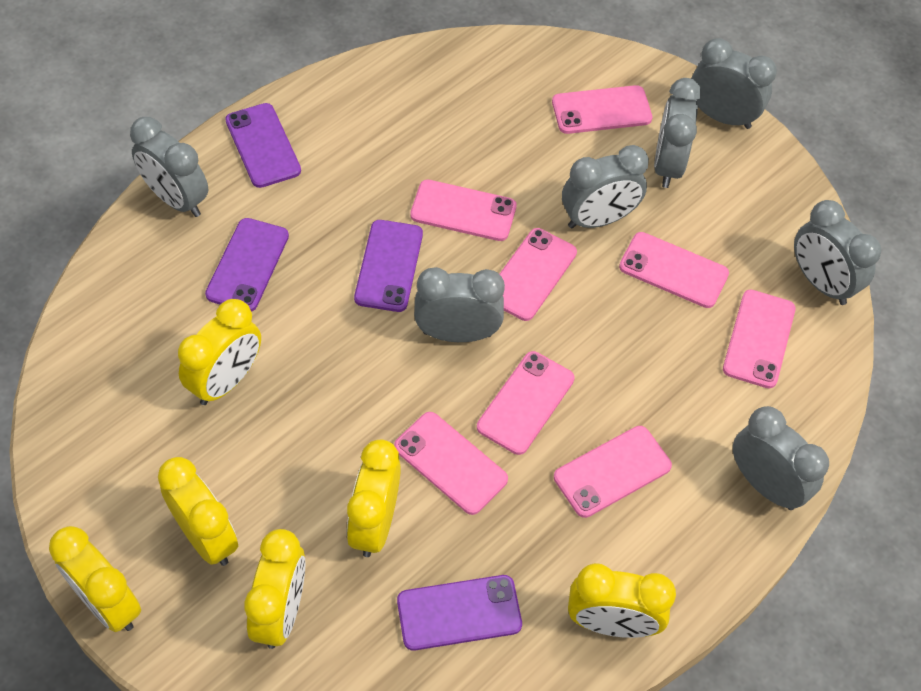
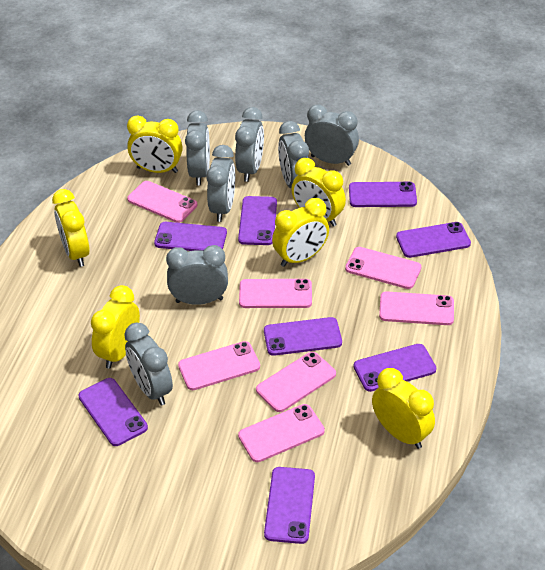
pink phone: 8 -> 7
purple phone: 4 -> 8

